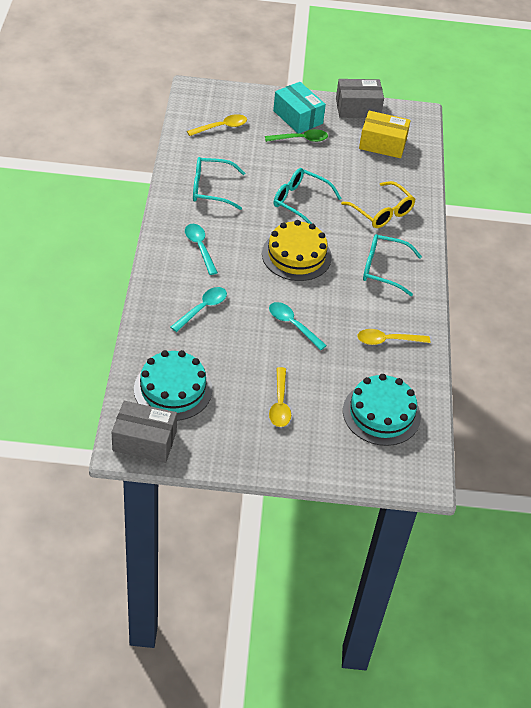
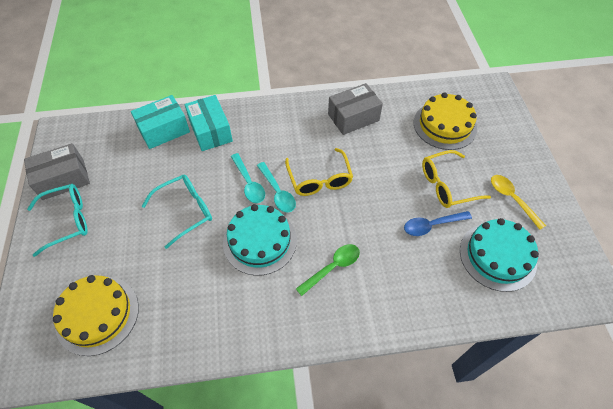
blue spoon: 0 -> 1
turquoise box: 1 -> 2
turquoise glasses: 3 -> 2
turquoise spoon: 3 -> 2
yellow box: 1 -> 0
yellow cake: 1 -> 2
yellow glasses: 1 -> 2
yellow spoon: 3 -> 1

